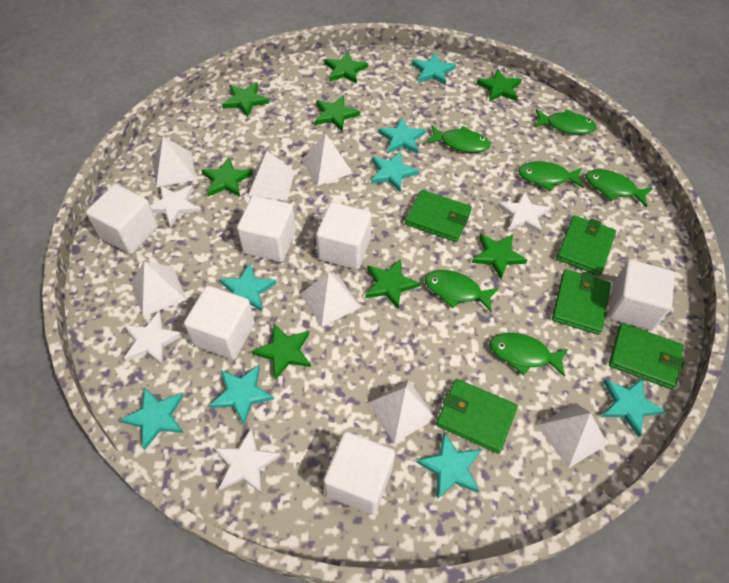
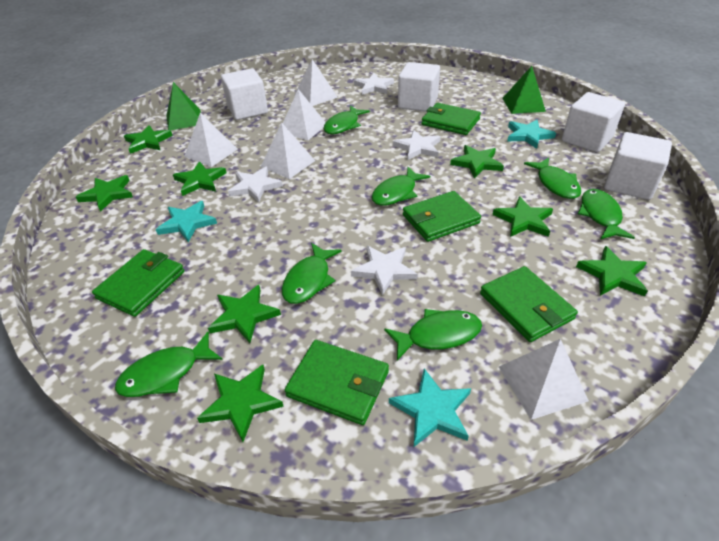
green fish: 6 -> 7
green pyramid: 0 -> 2
turquoise star: 8 -> 3
white cube: 6 -> 4
white pyramid: 7 -> 5

